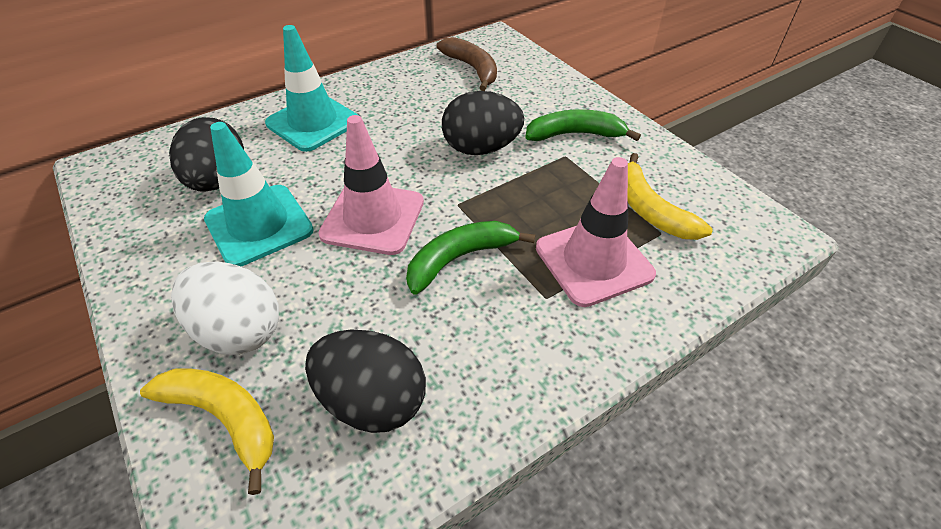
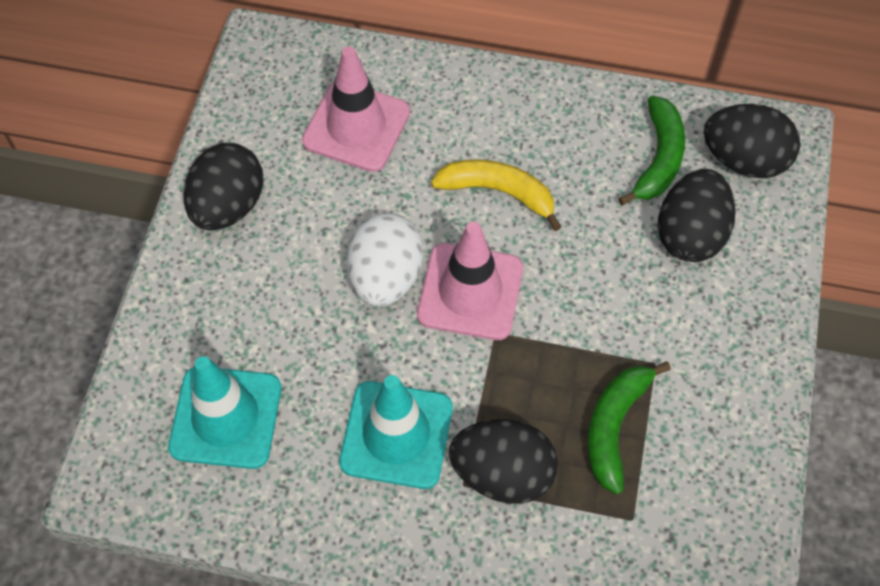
black egg: 3 -> 4
brown banana: 1 -> 0
yellow banana: 2 -> 1

